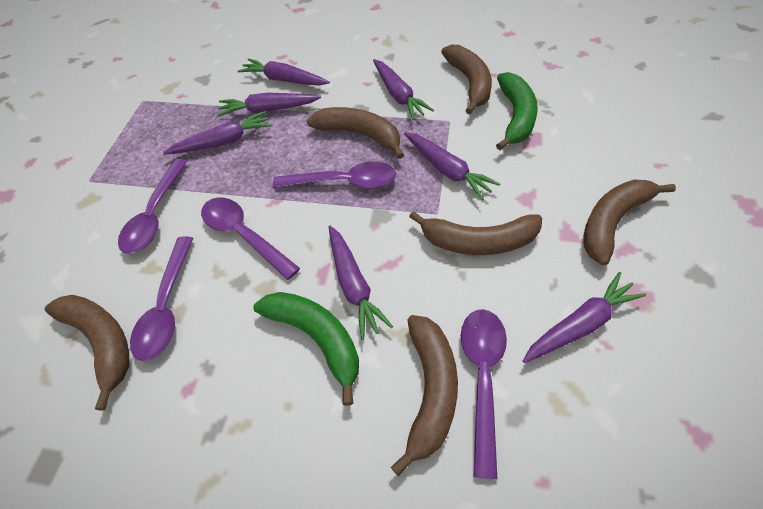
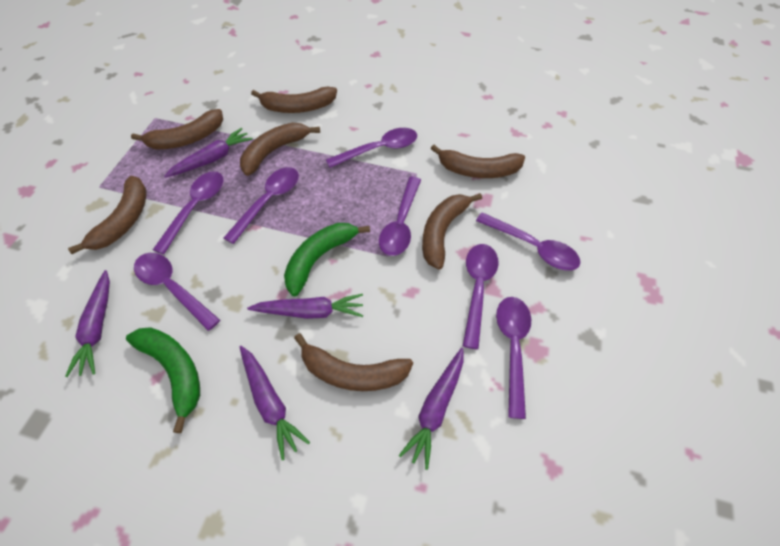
brown banana: 6 -> 7
purple carrot: 7 -> 5
purple spoon: 5 -> 8

